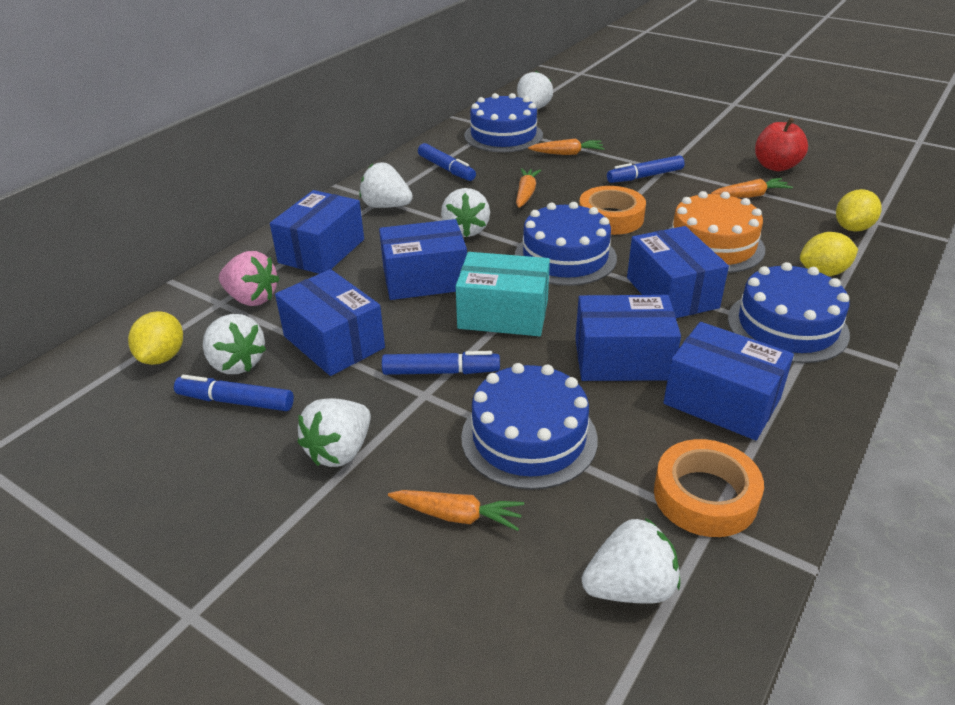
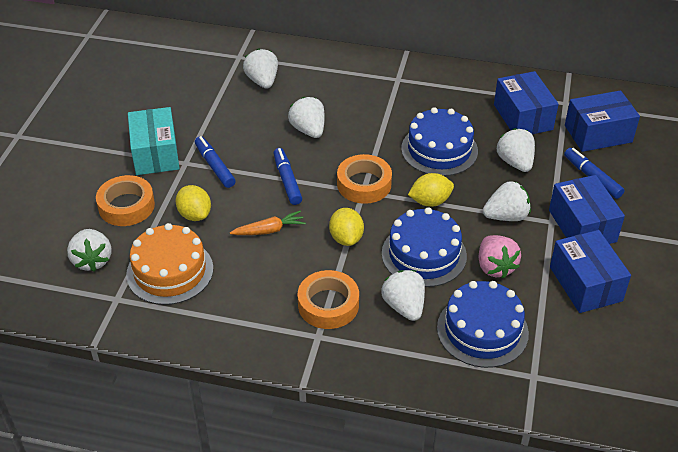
blue box: 6 -> 4
blue cake: 4 -> 3
blue marker: 4 -> 3
orange carrot: 4 -> 1
orange tape: 2 -> 3
red apple: 1 -> 0

